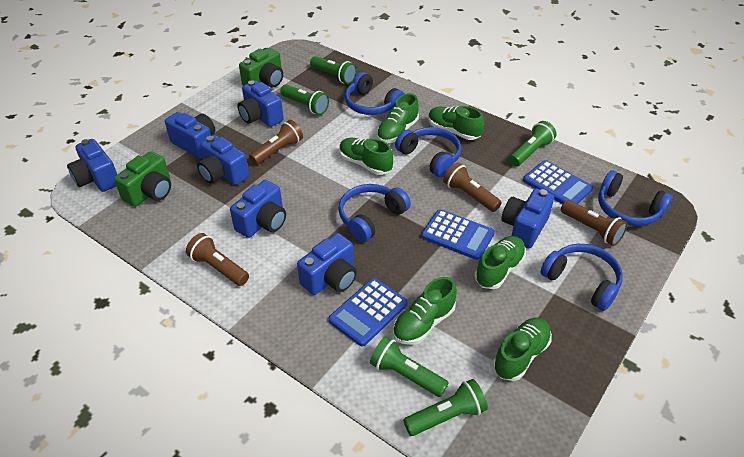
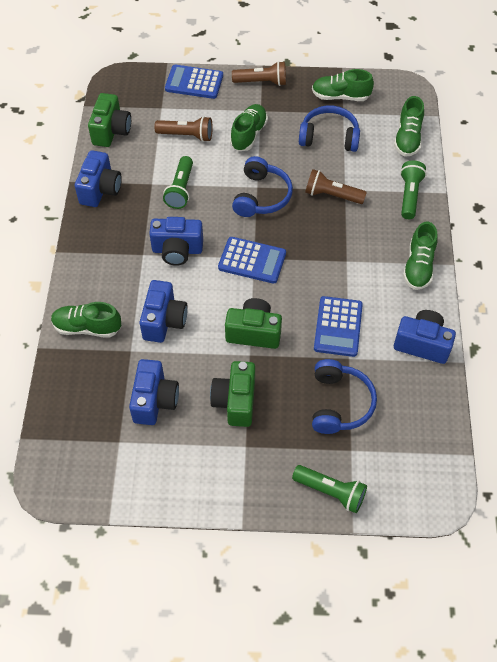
blue camera: 7 -> 5
blue headphones: 5 -> 3
brown flashlight: 4 -> 3
green camera: 2 -> 3
green flashlight: 5 -> 3
green shoe: 6 -> 5

